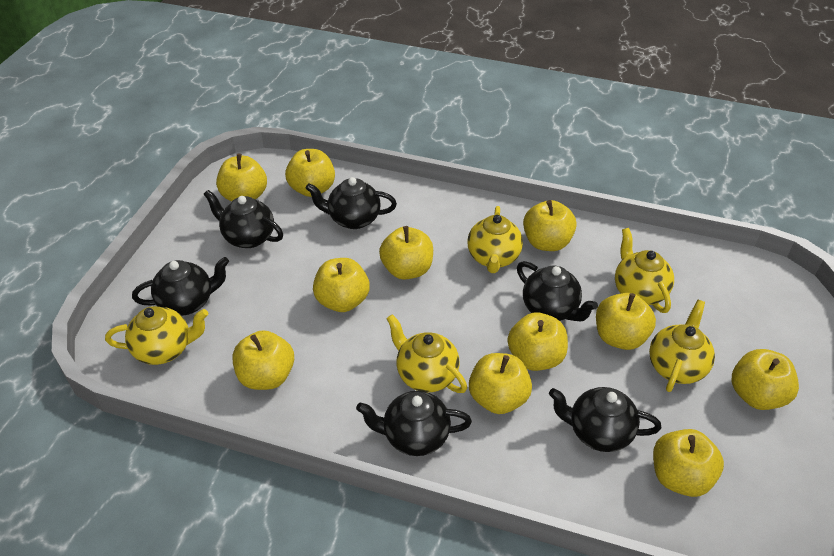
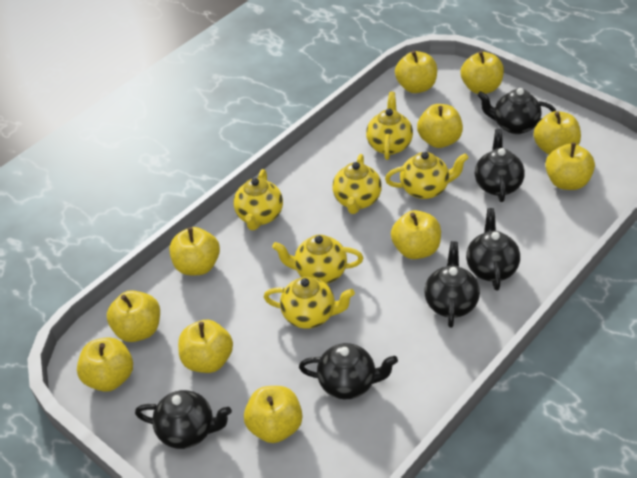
yellow teapot: 5 -> 6

